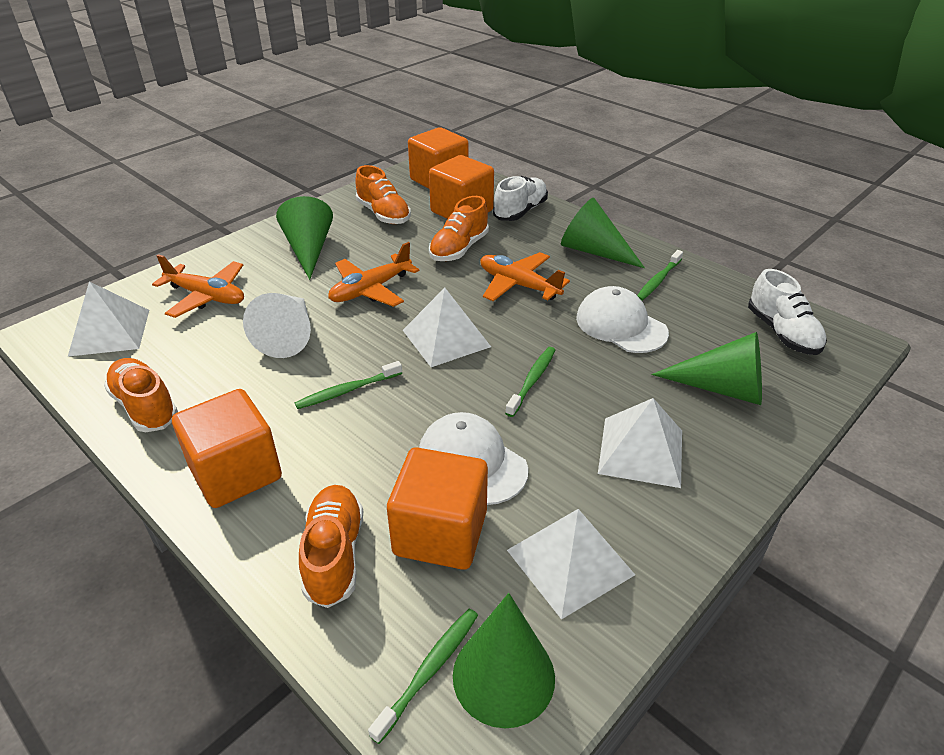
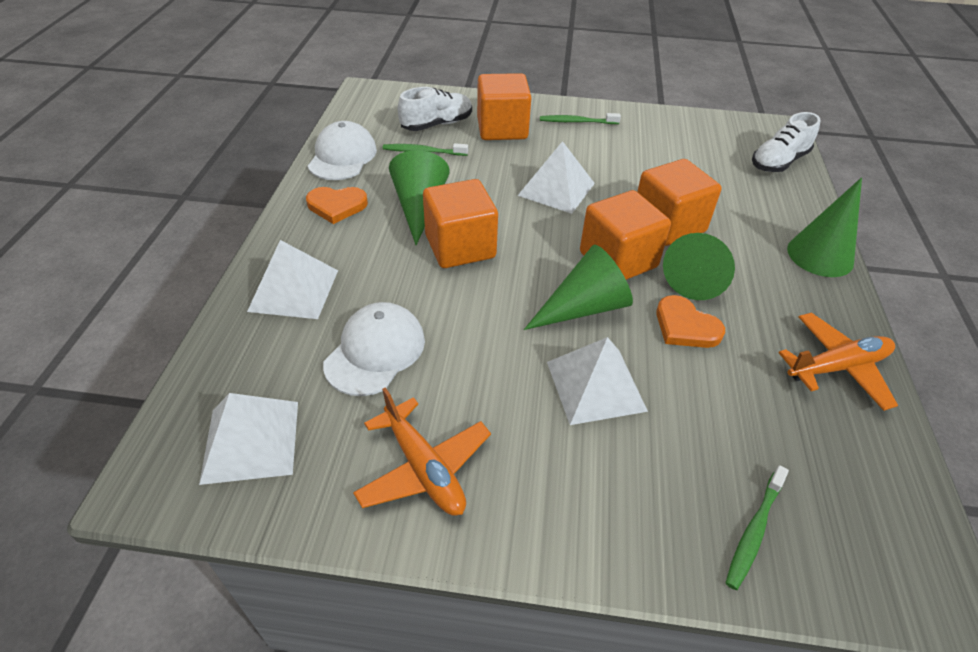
green toothbrush: 4 -> 3
orange heart: 0 -> 2
orange plane: 3 -> 2
orange shoe: 4 -> 0
white cone: 1 -> 0

